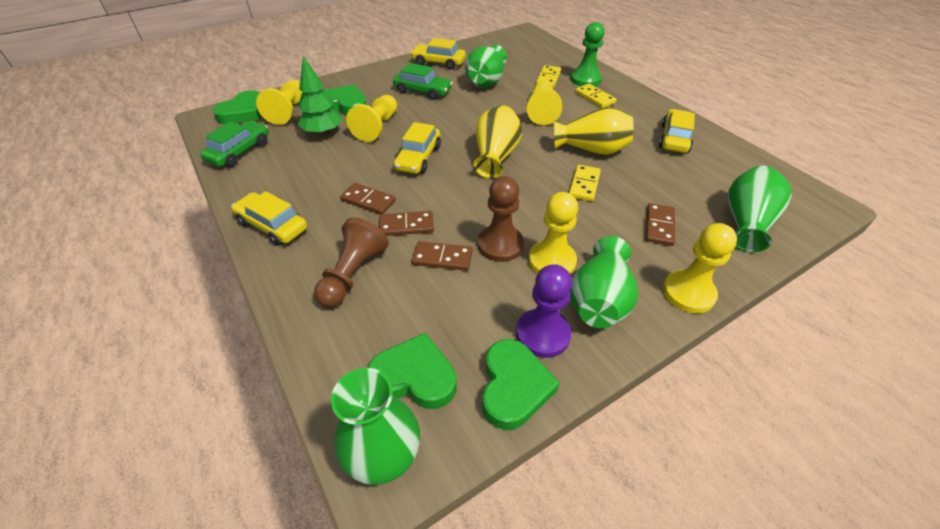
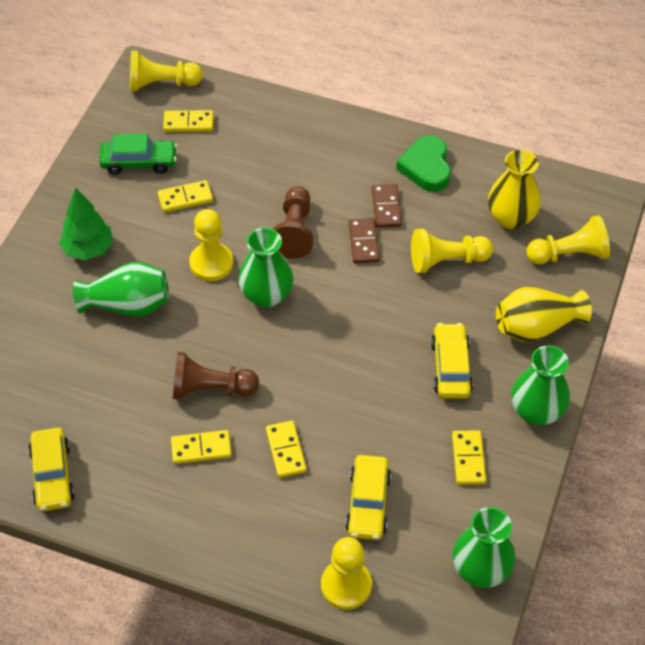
brown domino: 4 -> 2
green car: 2 -> 1
green heart: 4 -> 1
green pawn: 1 -> 0
purple pawn: 1 -> 0
yellow car: 4 -> 3
yellow domino: 3 -> 5

